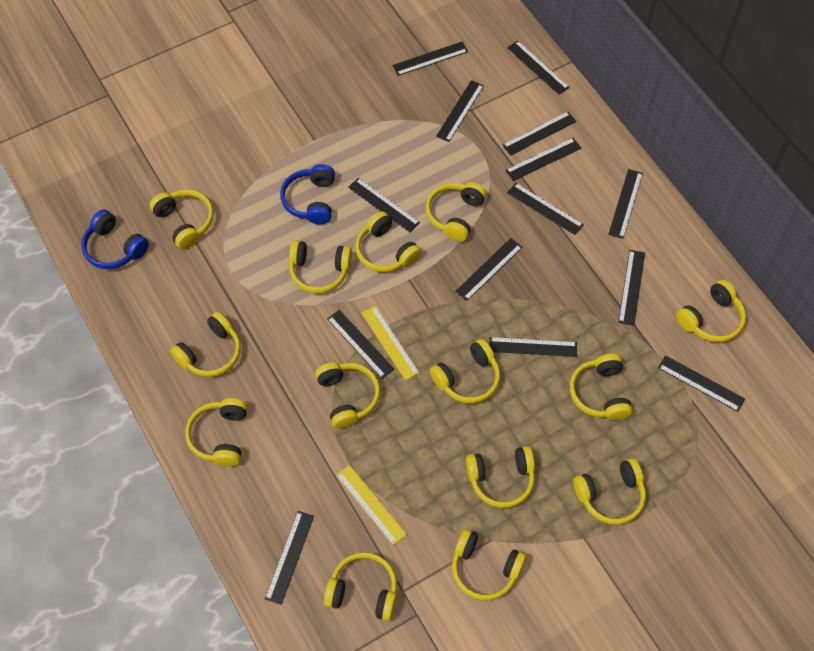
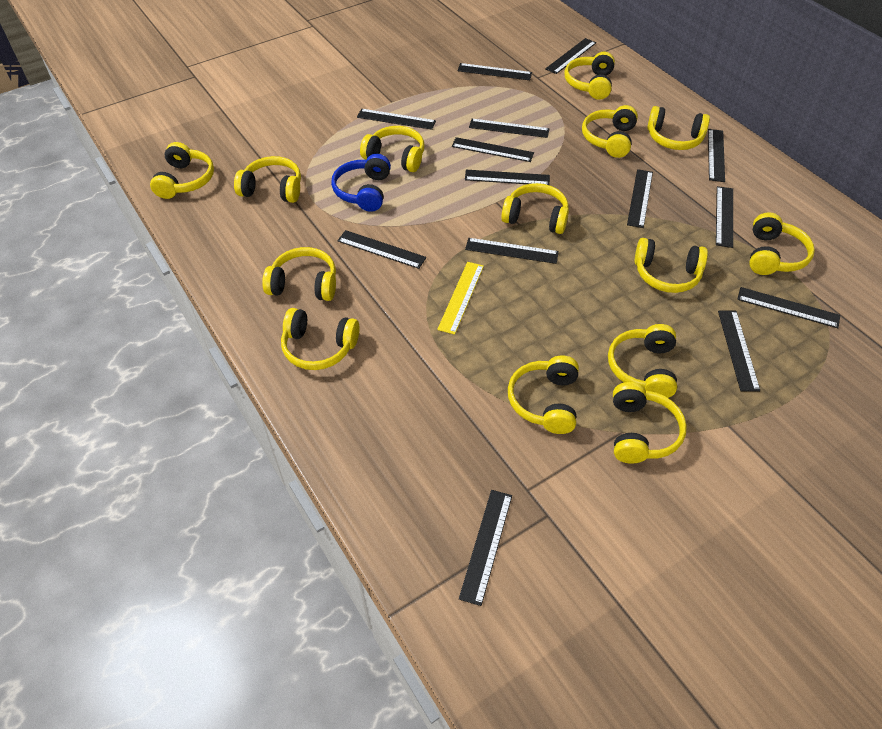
blue headphones: 2 -> 1
yellow ruler: 2 -> 1

